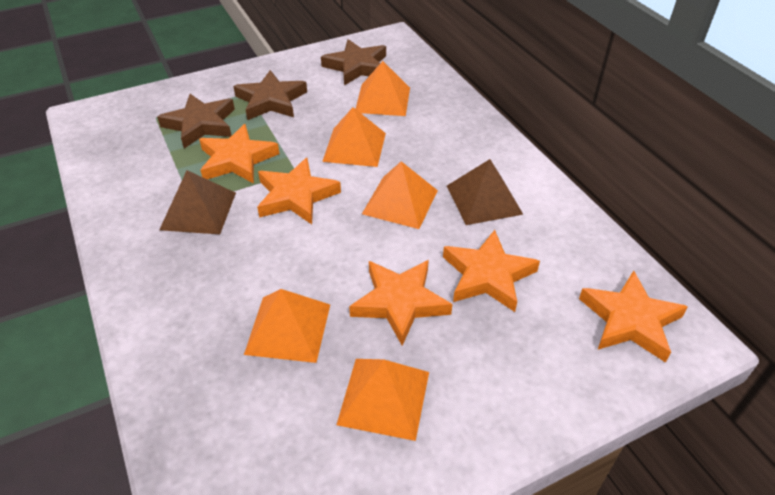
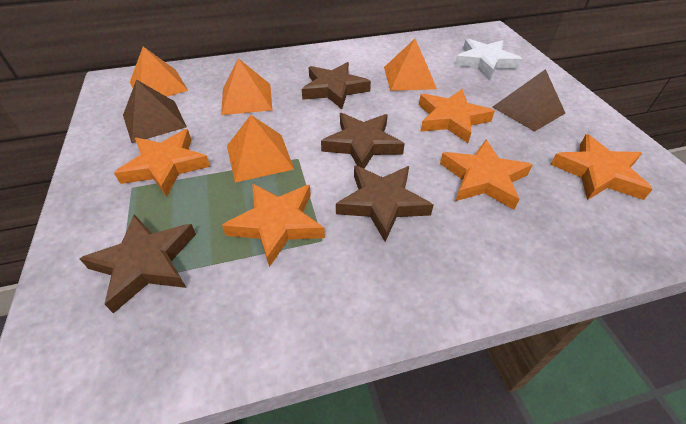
brown star: 3 -> 4
orange pyramid: 5 -> 4
white star: 0 -> 1

